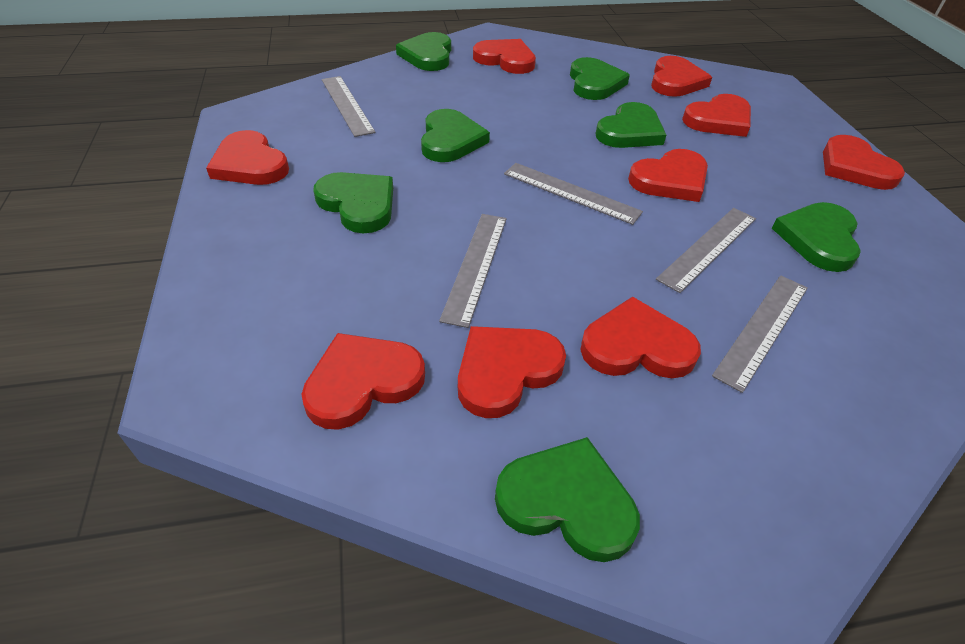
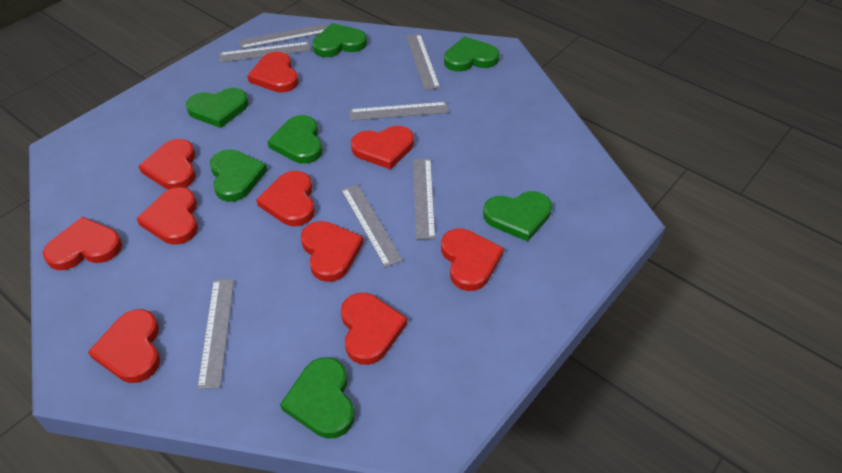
grey ruler: 5 -> 7
red heart: 9 -> 10

